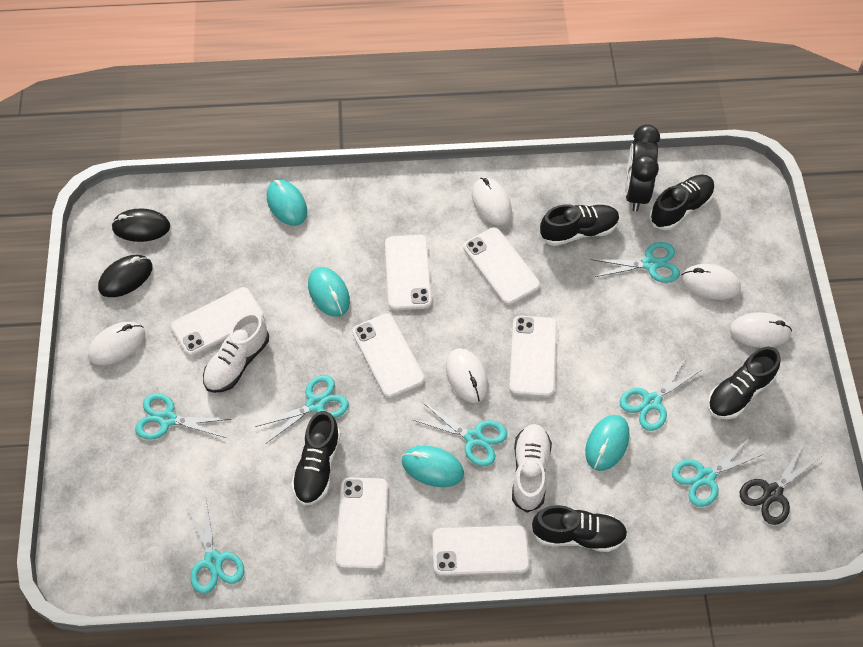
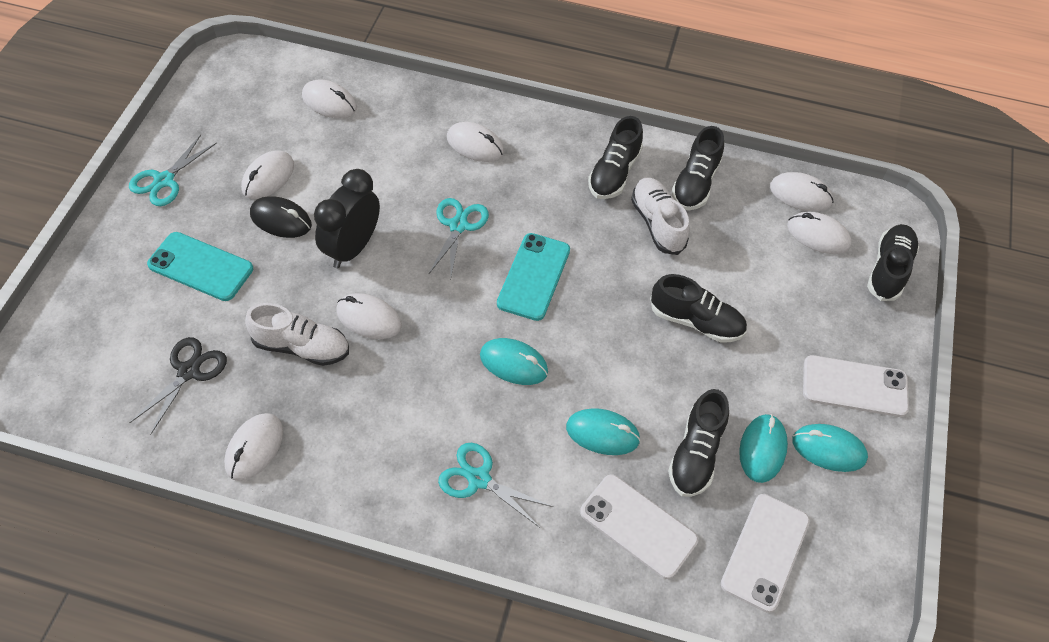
black mouse: 2 -> 1
turquoise phone: 0 -> 2
turquoise scissors: 7 -> 3
white mouse: 5 -> 7
white phone: 7 -> 3

